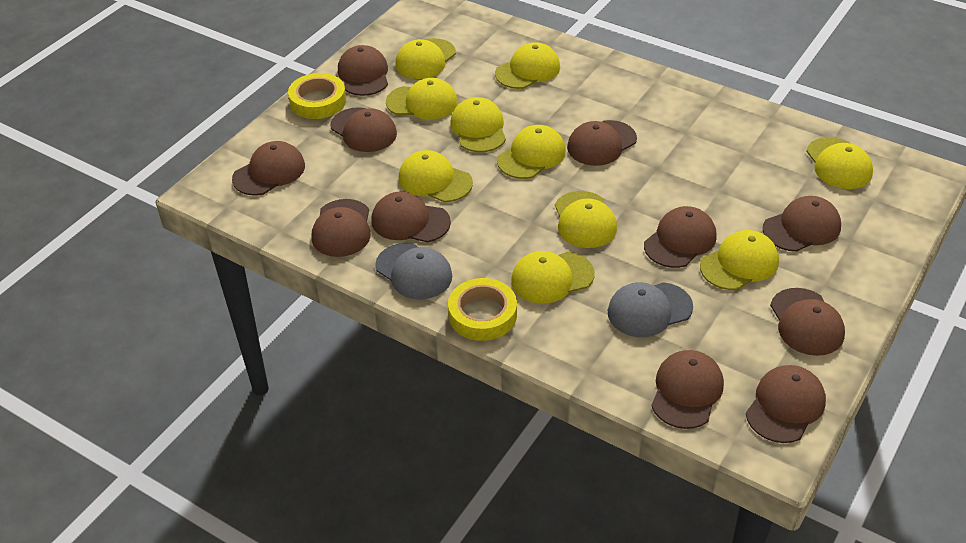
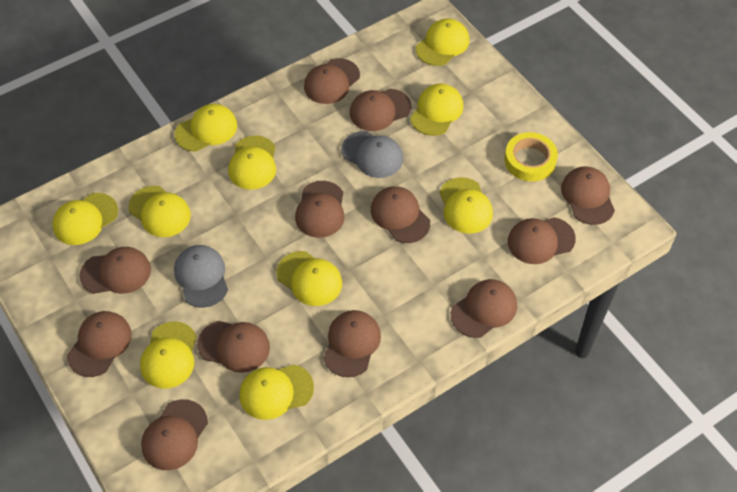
brown cap: 11 -> 12
yellow tape: 2 -> 1

